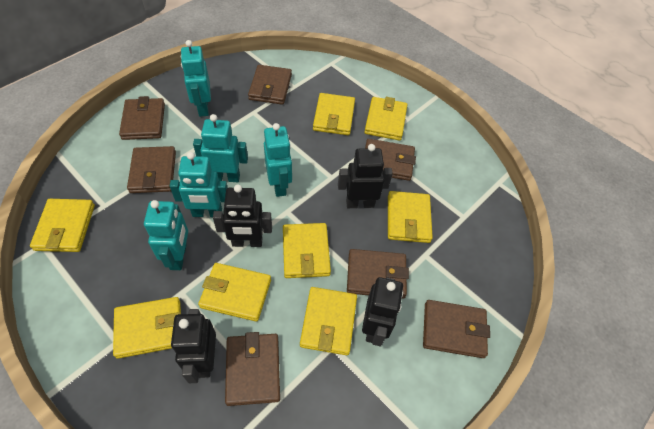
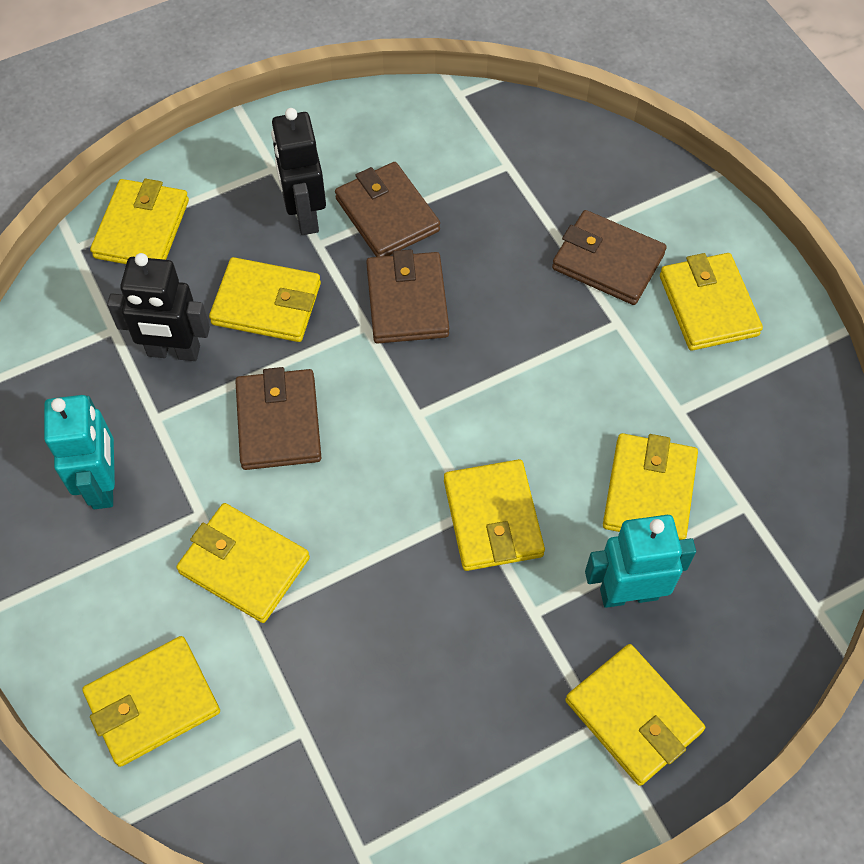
black robot: 4 -> 2
brown wallet: 7 -> 4
turquoise robot: 5 -> 2

